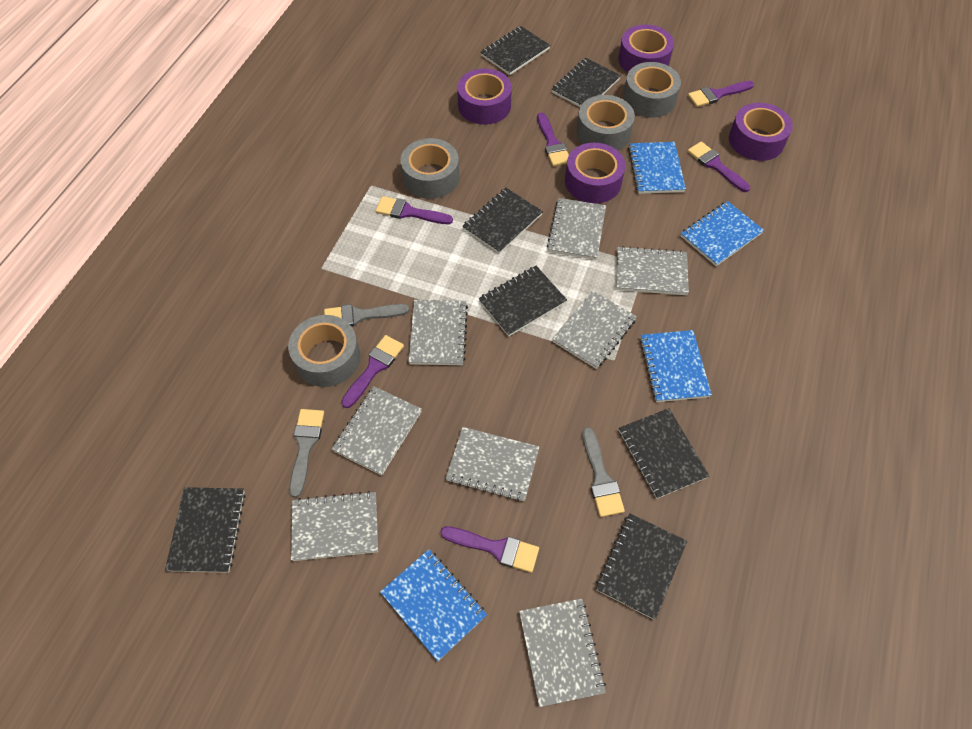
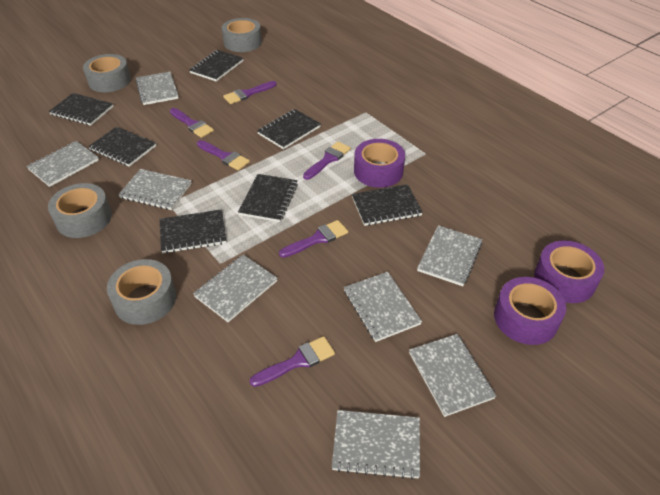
blue notebook: 4 -> 0
grey brush: 3 -> 0
purple tape: 4 -> 3

